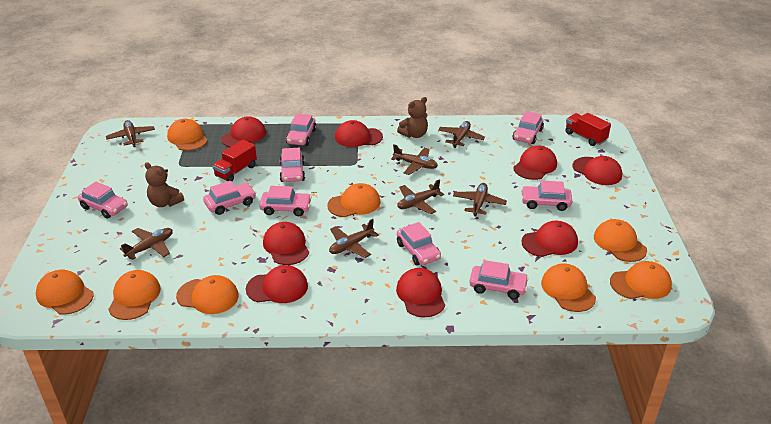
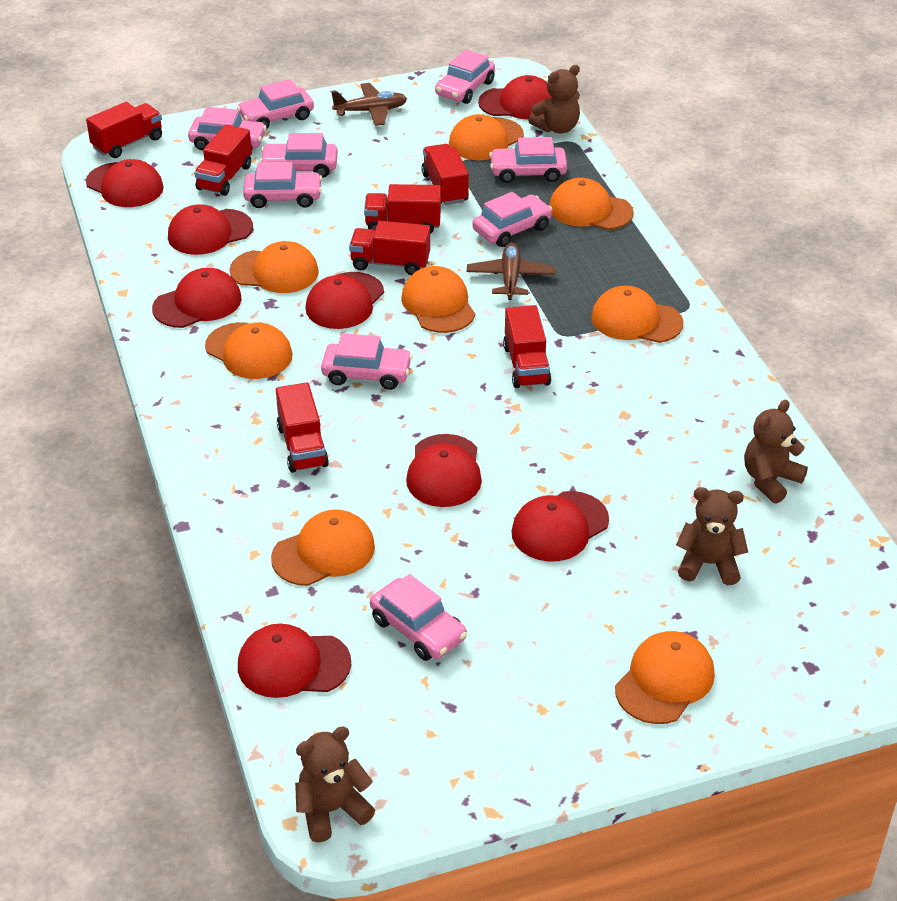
brown plane: 7 -> 2
brown teddy bear: 2 -> 4
red truck: 2 -> 7

